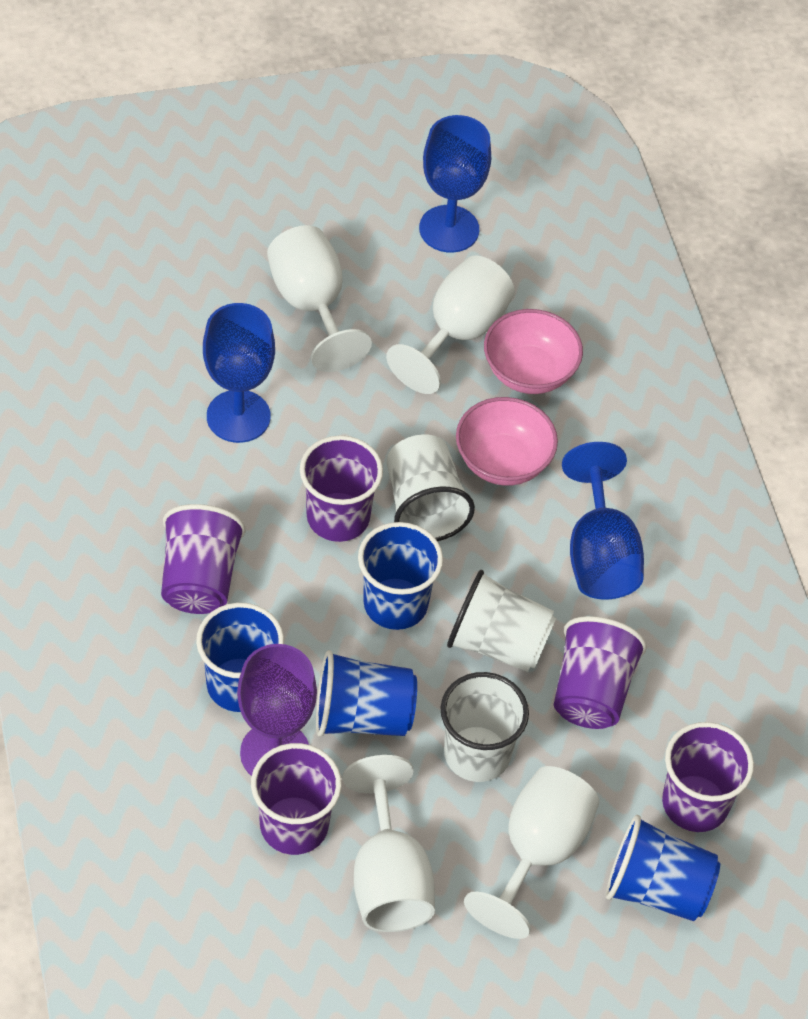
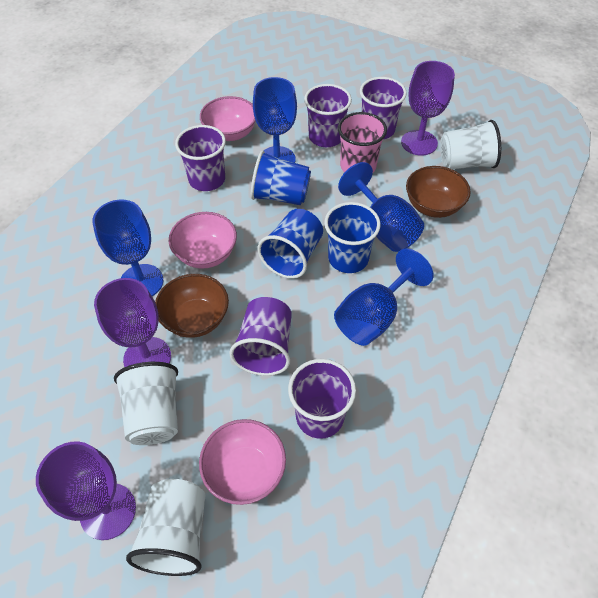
blue cup: 4 -> 3
blue goblet: 3 -> 4
brown bowl: 0 -> 2
pink bowl: 2 -> 3
pink cup: 0 -> 1
purple goblet: 1 -> 3
white goblet: 4 -> 0

